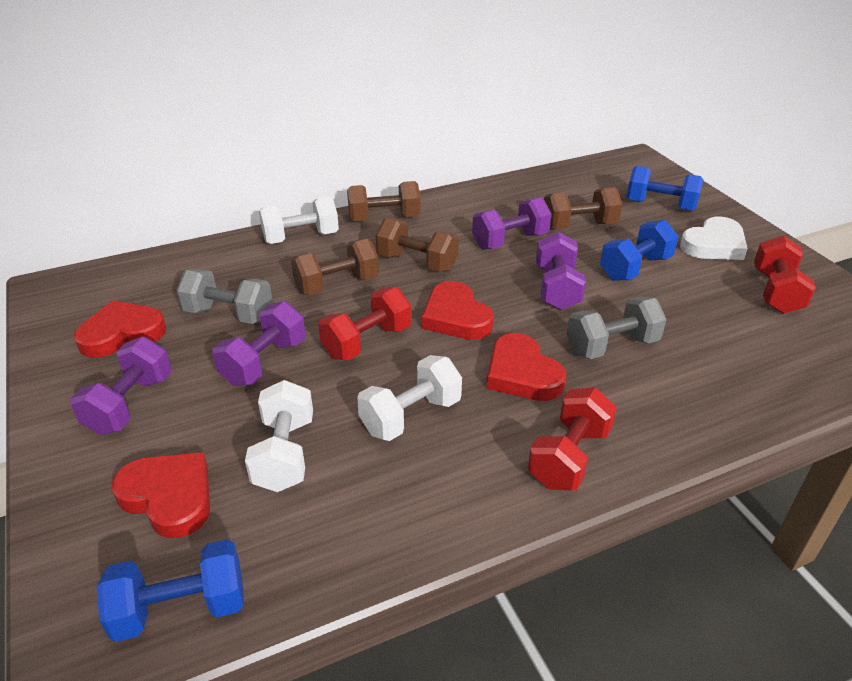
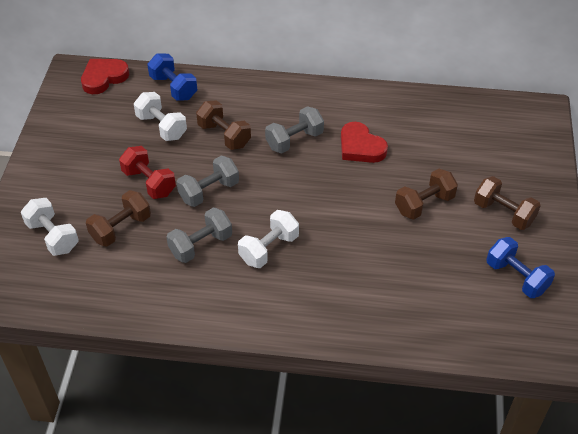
blue dumbbell: 3 -> 2
grey dumbbell: 2 -> 3
purple dumbbell: 4 -> 0
red dumbbell: 3 -> 1
red heart: 4 -> 2
white heart: 1 -> 0

